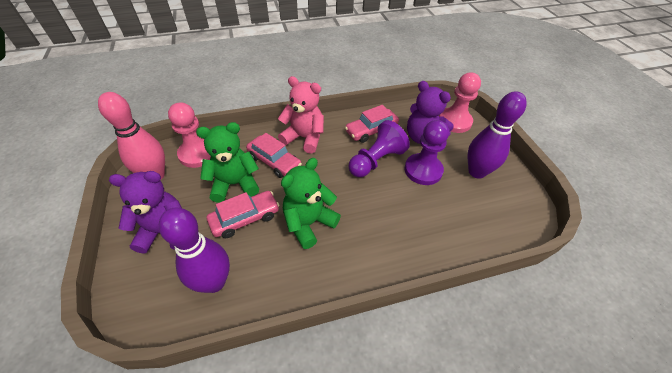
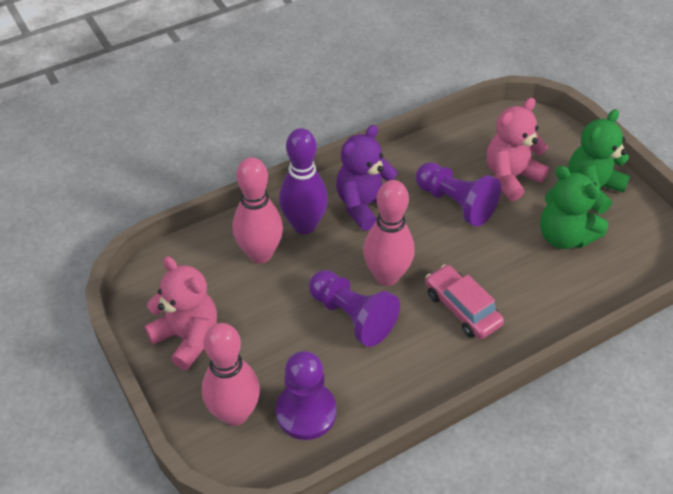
pink bowling pin: 1 -> 3
pink car: 3 -> 1
pink pawn: 2 -> 0
pink teddy bear: 1 -> 2
purple bowling pin: 2 -> 1
purple pawn: 2 -> 3
purple teddy bear: 2 -> 1

